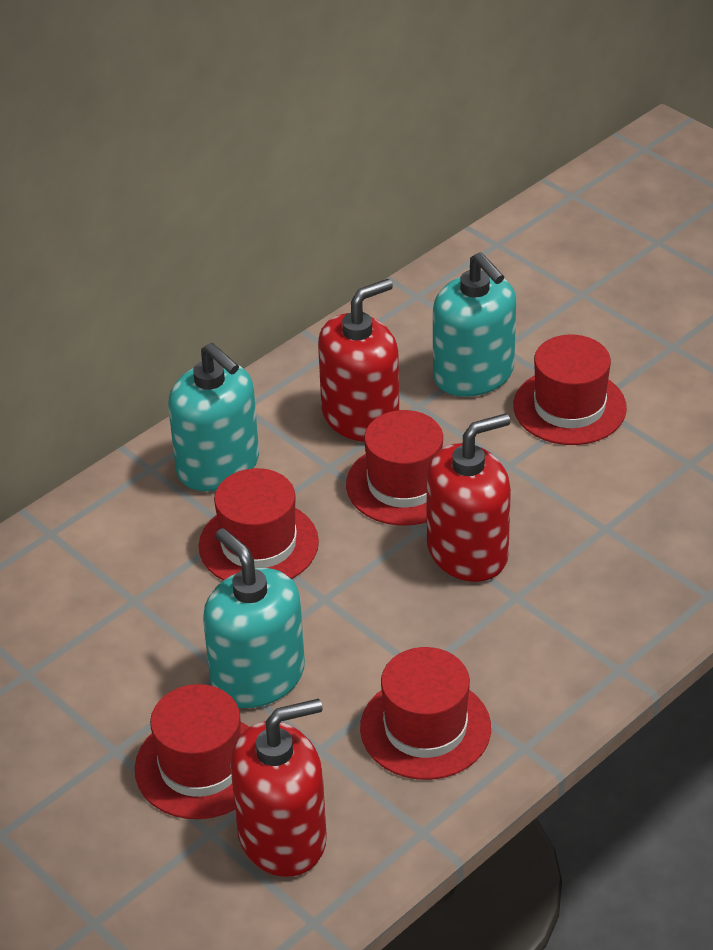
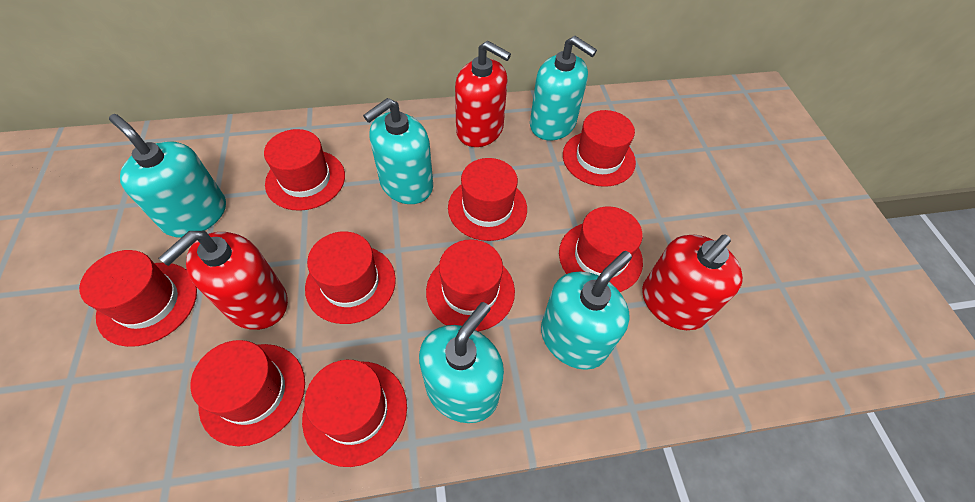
red hat: 5 -> 9
turquoise soap dispenser: 3 -> 5

